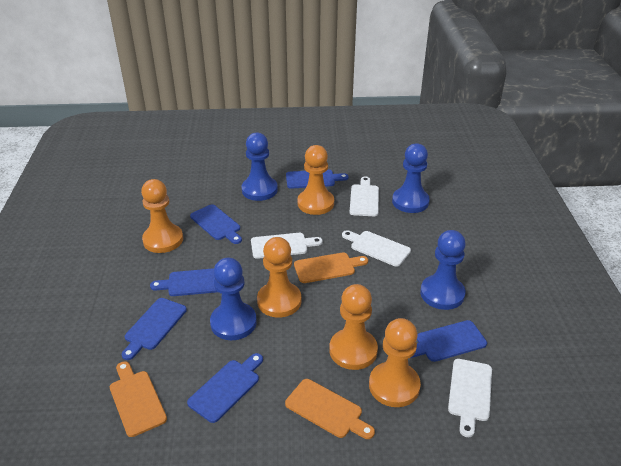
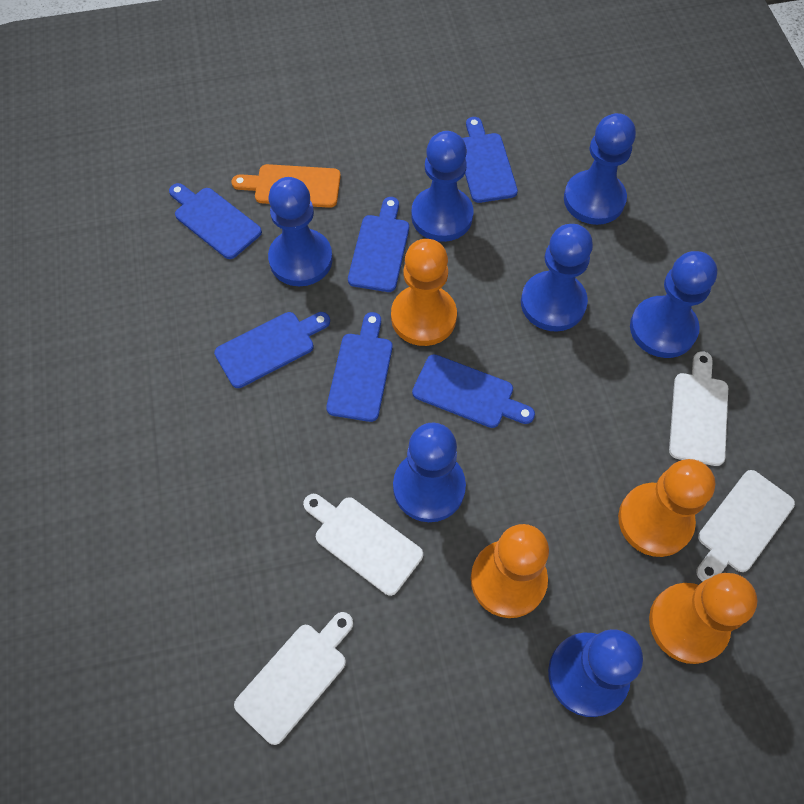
blue pawn: 4 -> 7
orange cutting board: 3 -> 1
orange pawn: 5 -> 4

